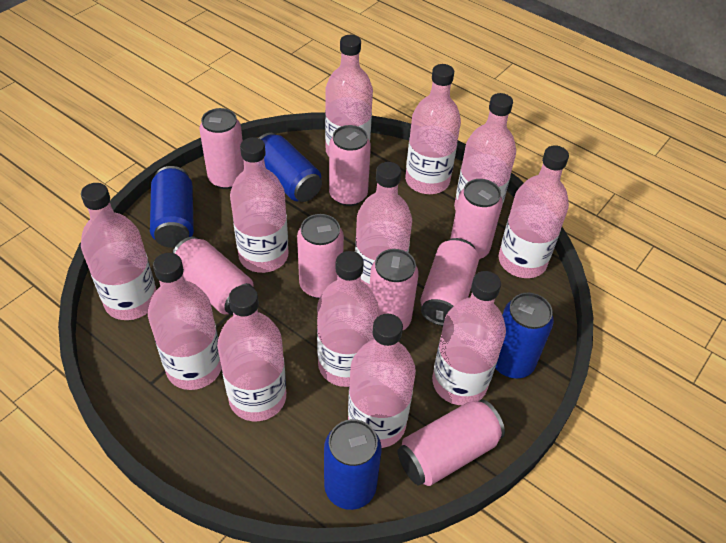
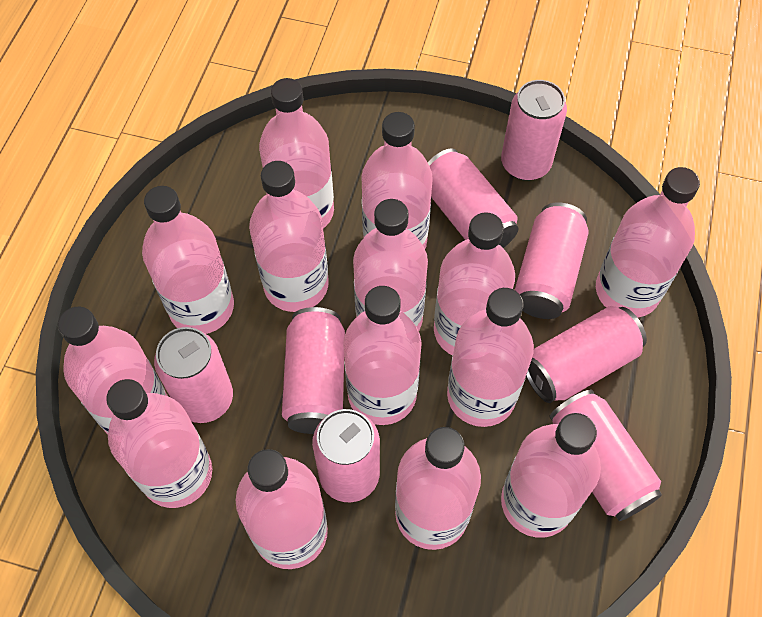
blue can: 4 -> 0
pink bottle: 12 -> 14

